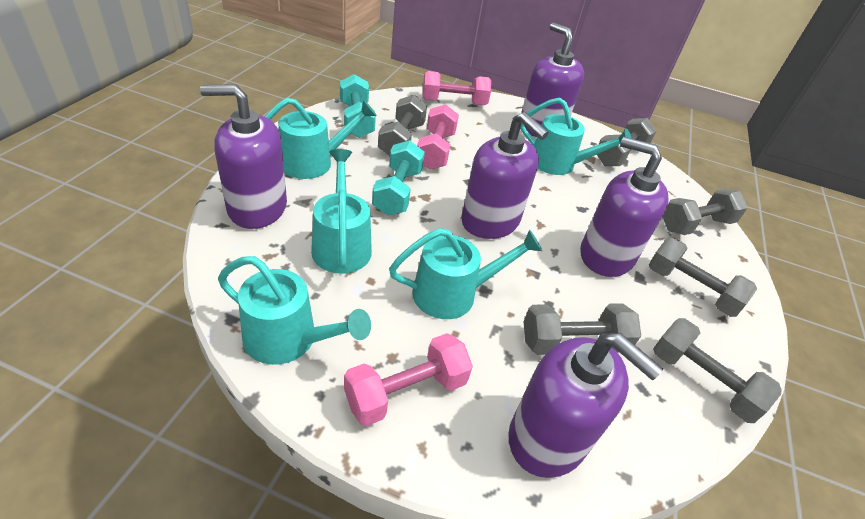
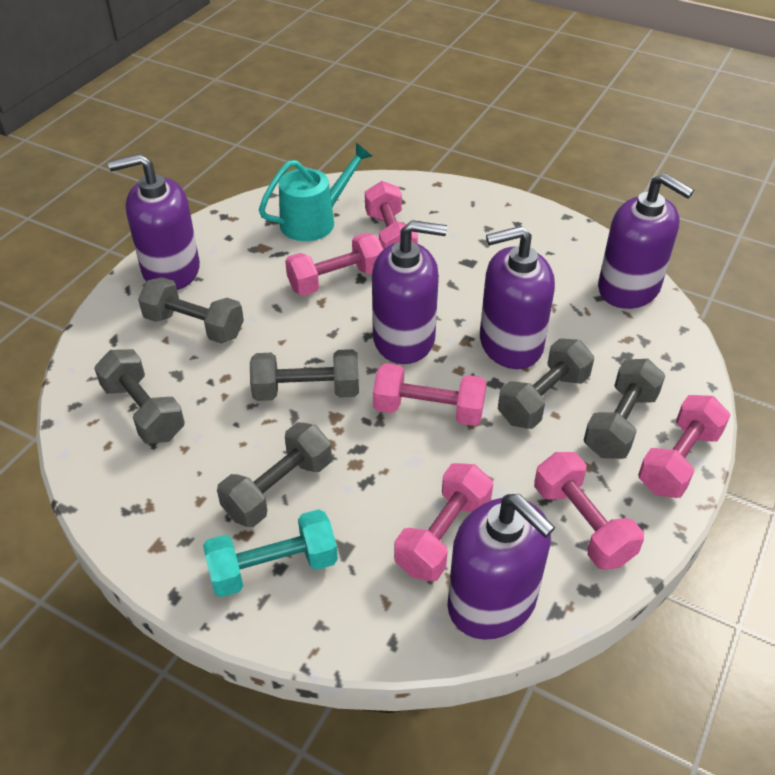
pink dumbbell: 3 -> 6
turquoise dumbbell: 2 -> 1
turquoise watering can: 5 -> 1

